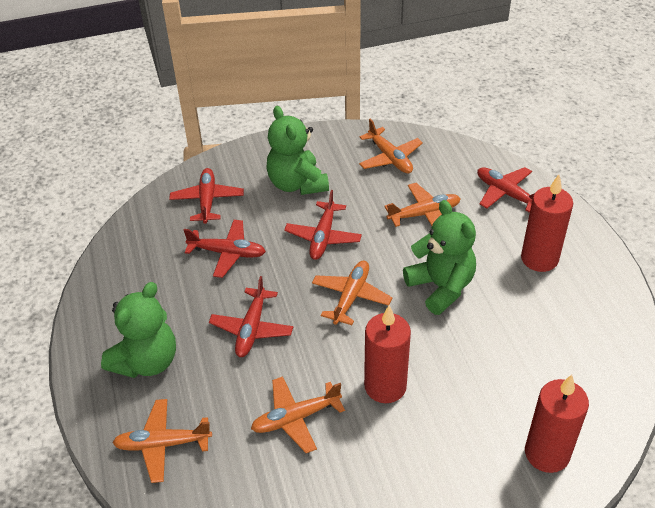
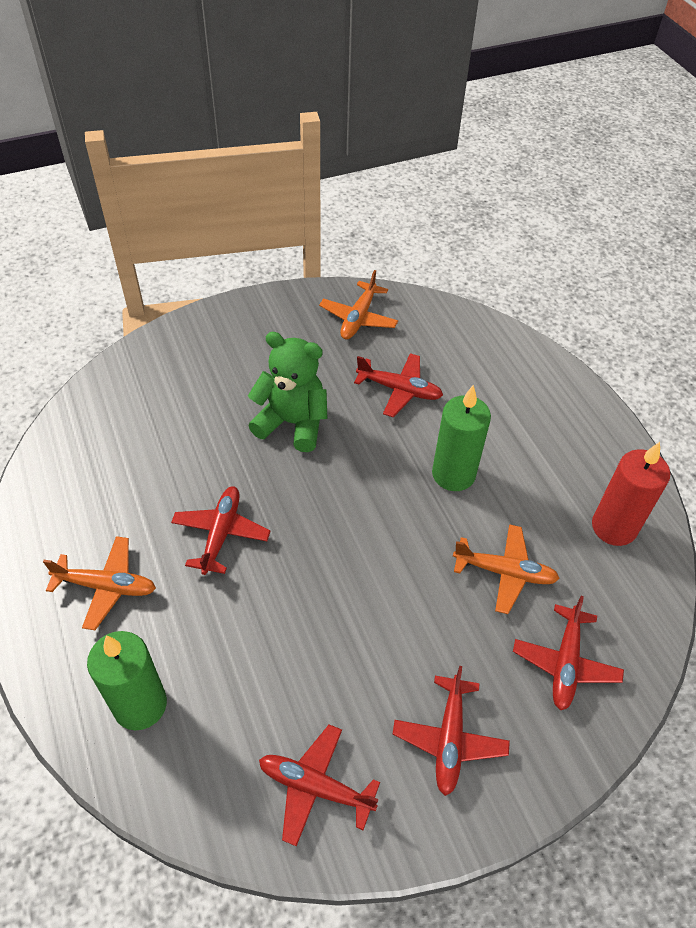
green candle: 0 -> 2
green teddy bear: 3 -> 1
orange plane: 5 -> 3
red candle: 3 -> 1

